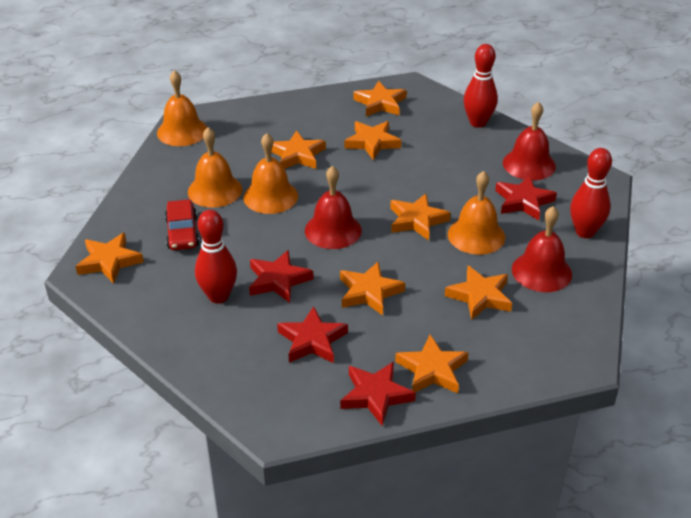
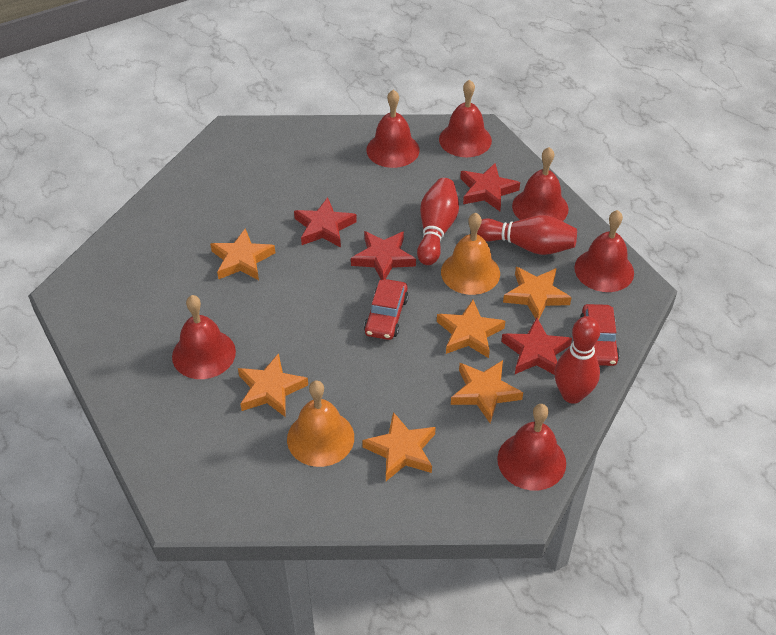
orange bell: 4 -> 2
orange star: 8 -> 6
red bell: 3 -> 6
red car: 1 -> 2

